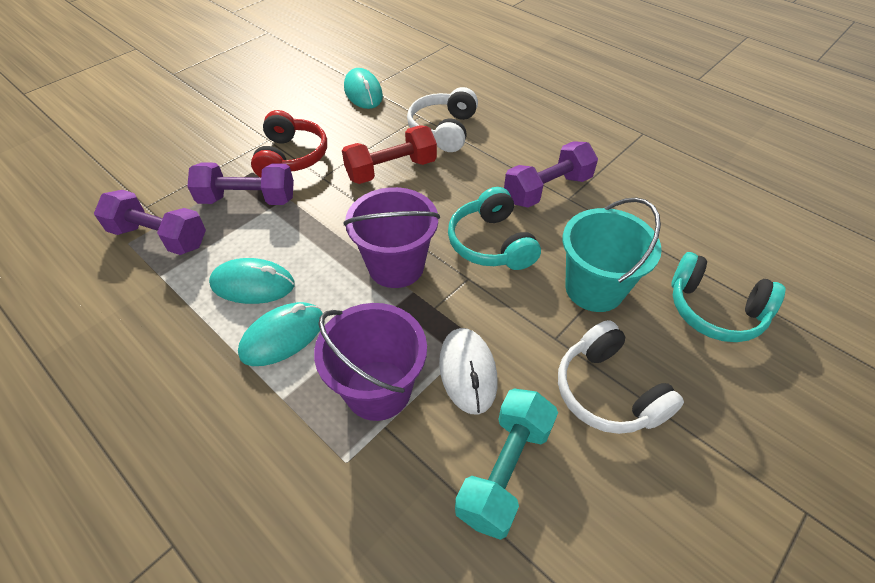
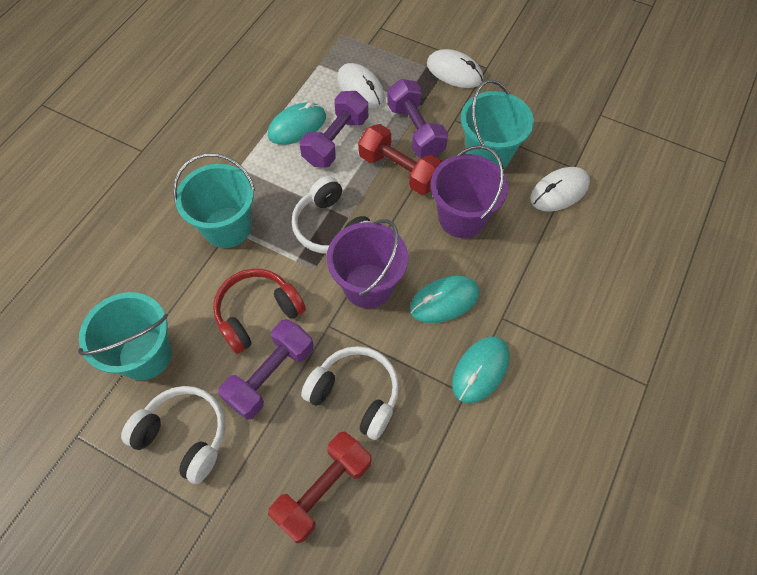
red dumbbell: 1 -> 2
turquoise bucket: 1 -> 3
turquoise dumbbell: 1 -> 0
turquoise headphones: 2 -> 0
white headphones: 2 -> 3
white mouse: 1 -> 3

